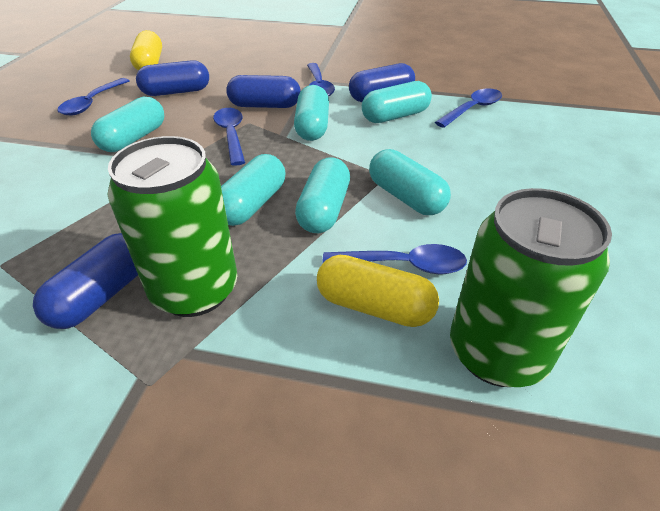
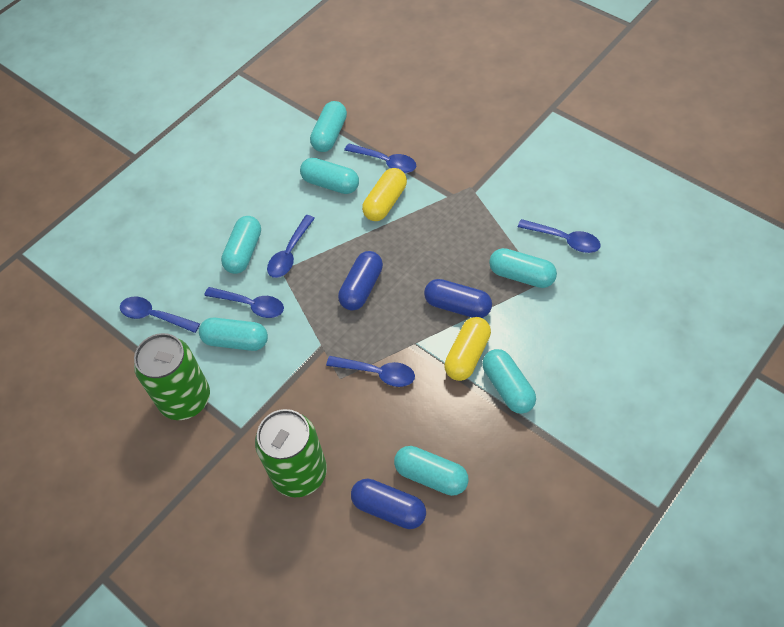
blue capsule: 4 -> 3
blue spoon: 5 -> 6
turquoise capsule: 6 -> 7

